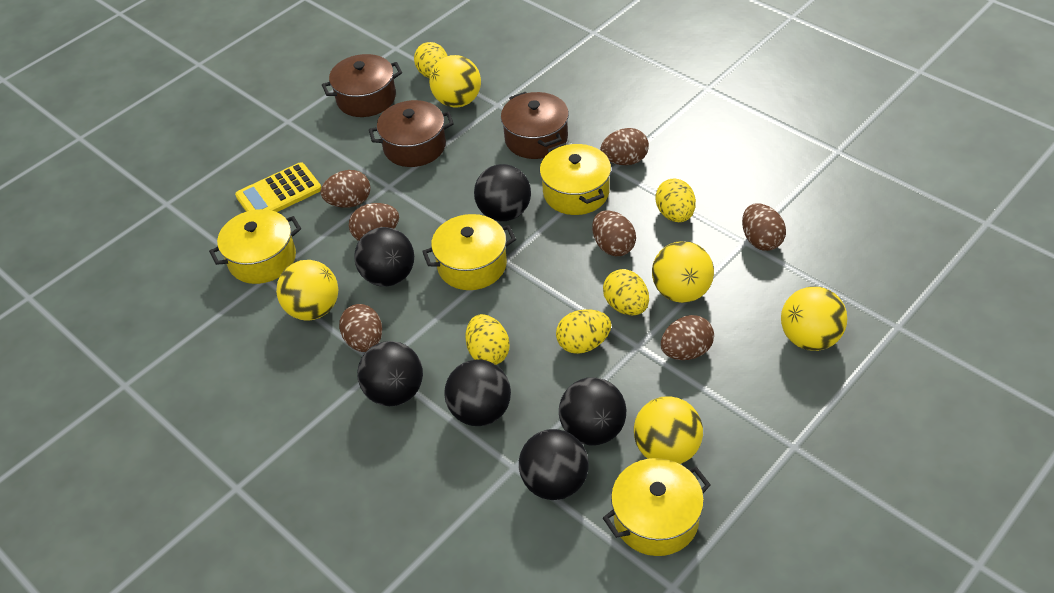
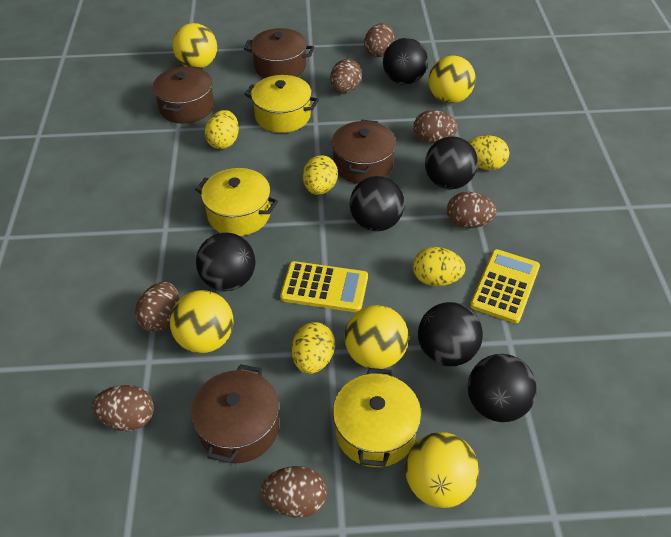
brown pot: 3 -> 4
yellow calculator: 1 -> 2
yellow pot: 4 -> 3

